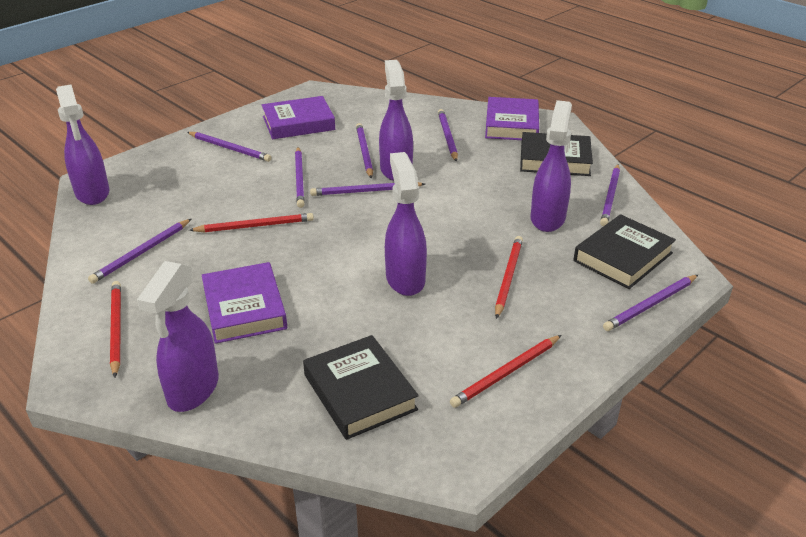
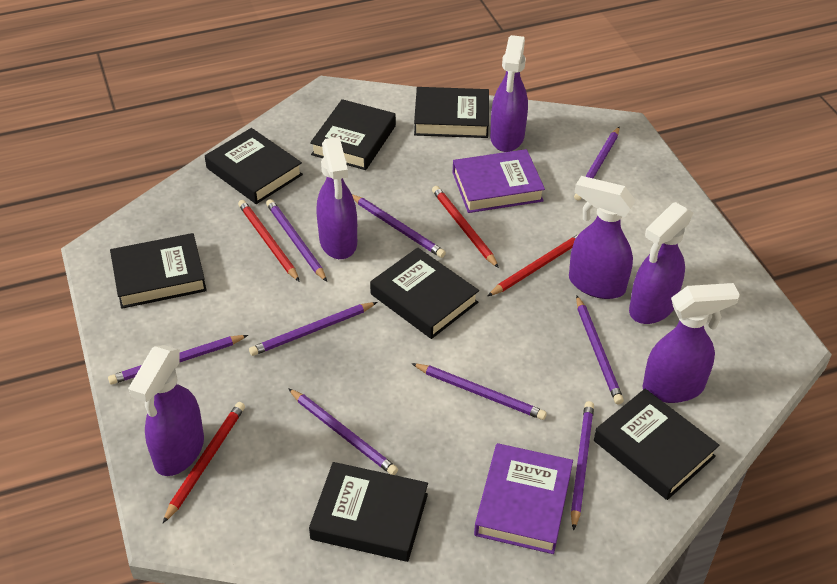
black book: 3 -> 7
purple book: 3 -> 2
purple pencil: 8 -> 9
purple spray bottle: 5 -> 6

